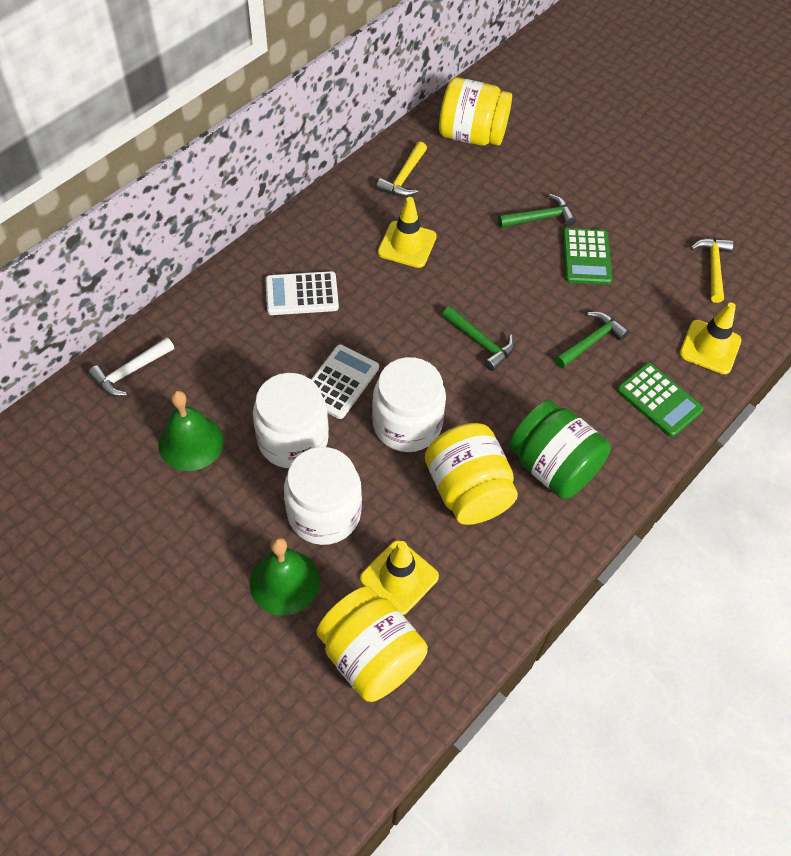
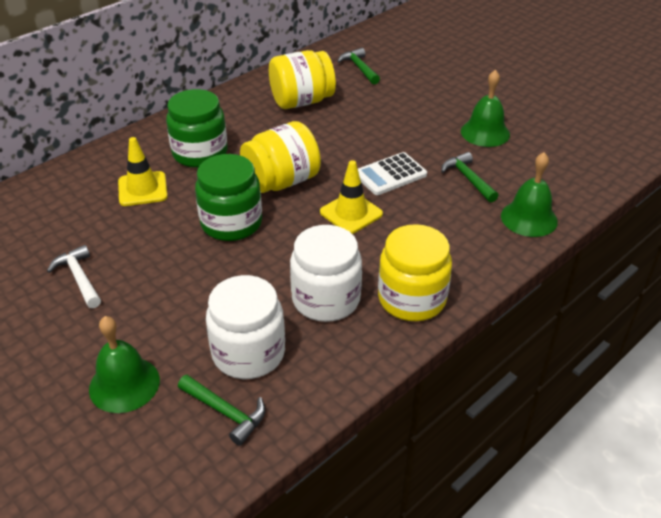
green bell: 2 -> 3
green calculator: 2 -> 0
green jar: 1 -> 2
white calculator: 2 -> 1
white jar: 3 -> 2
yellow hammer: 2 -> 0
yellow traffic cone: 3 -> 2

